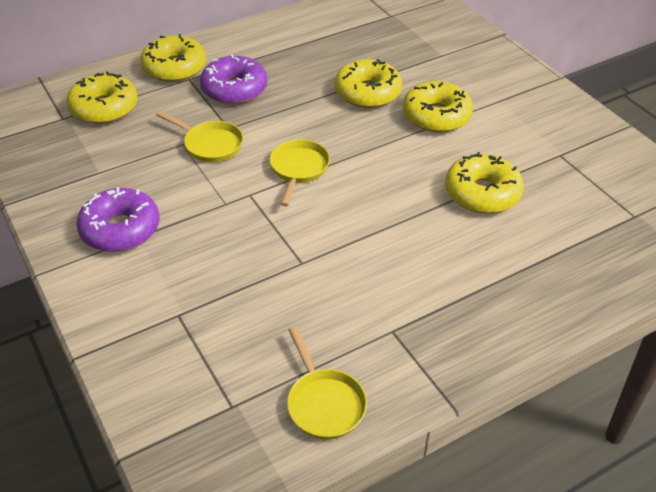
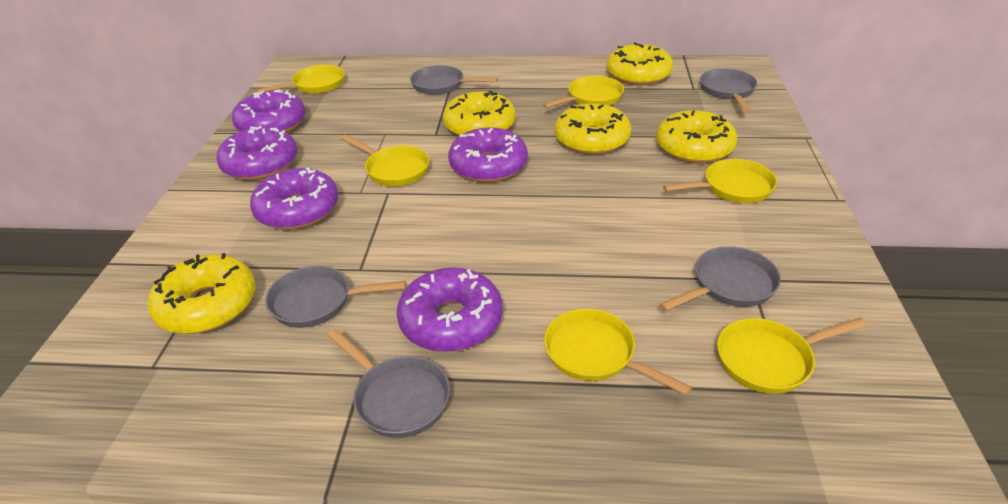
grey pan: 0 -> 5
purple donut: 2 -> 5
yellow pan: 3 -> 6

